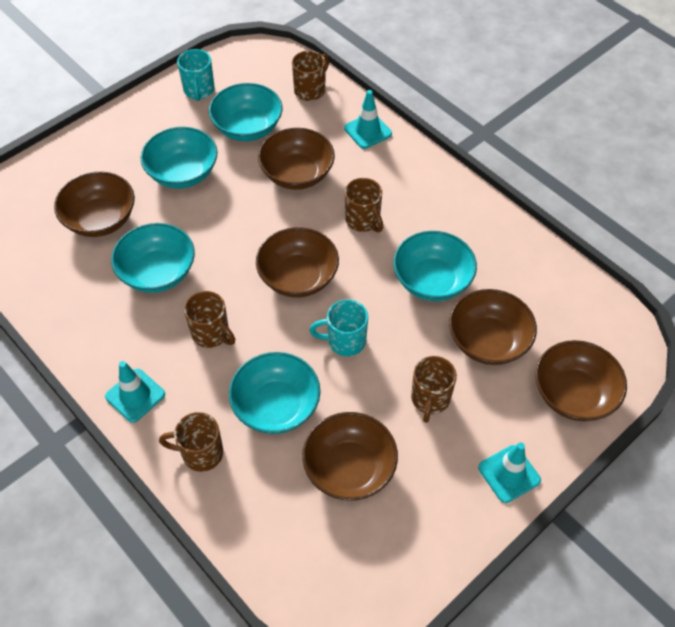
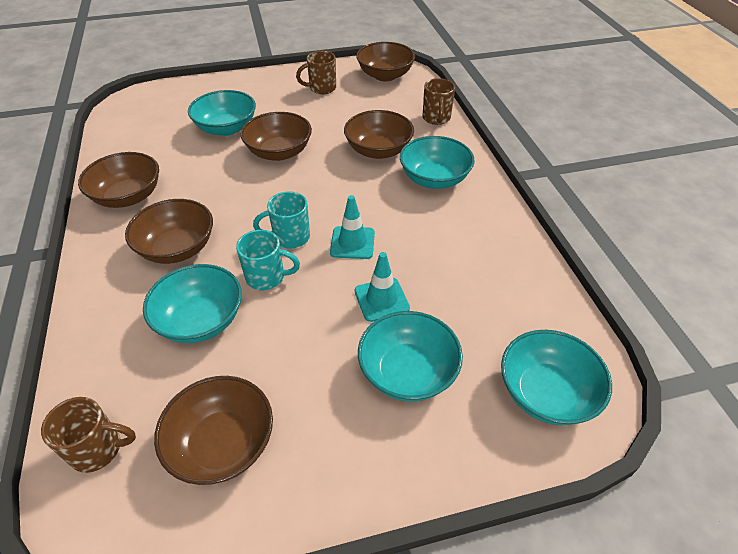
brown mug: 5 -> 3
turquoise traffic cone: 3 -> 2

